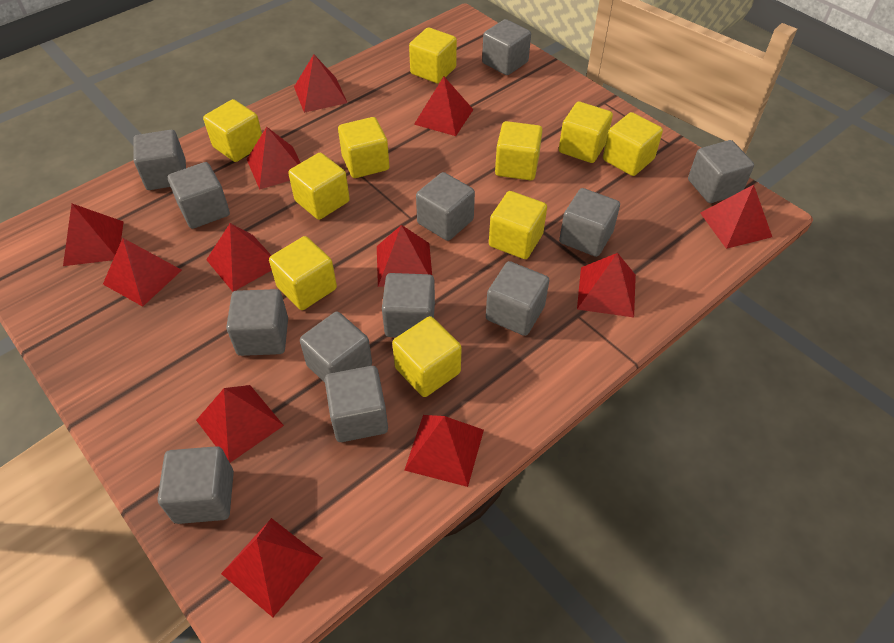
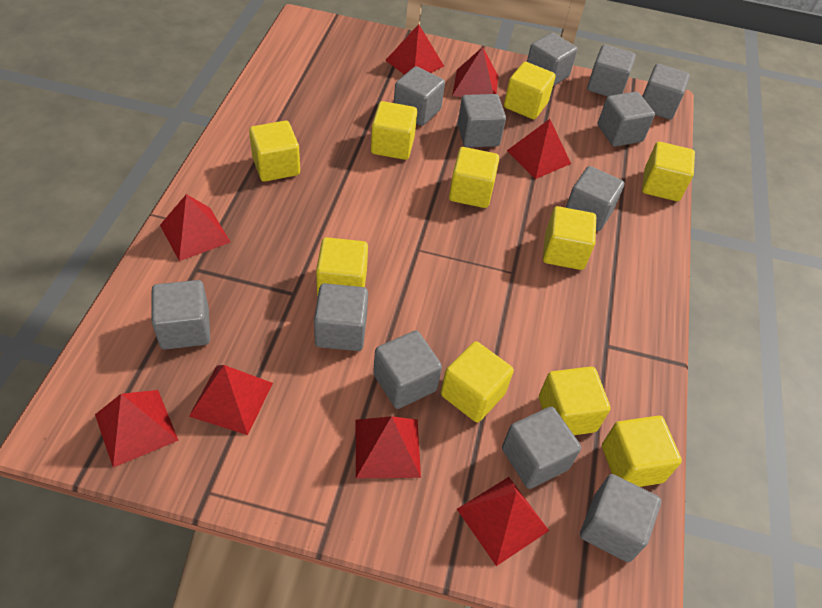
red pyramid: 12 -> 8

